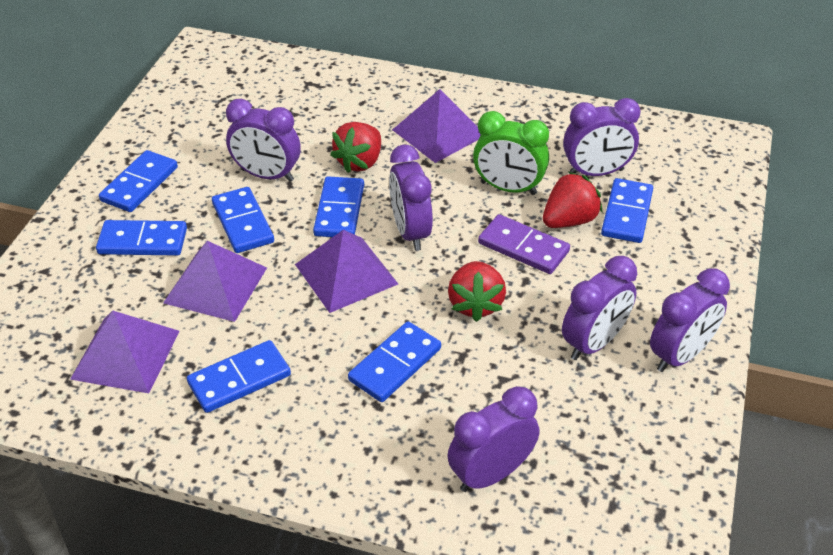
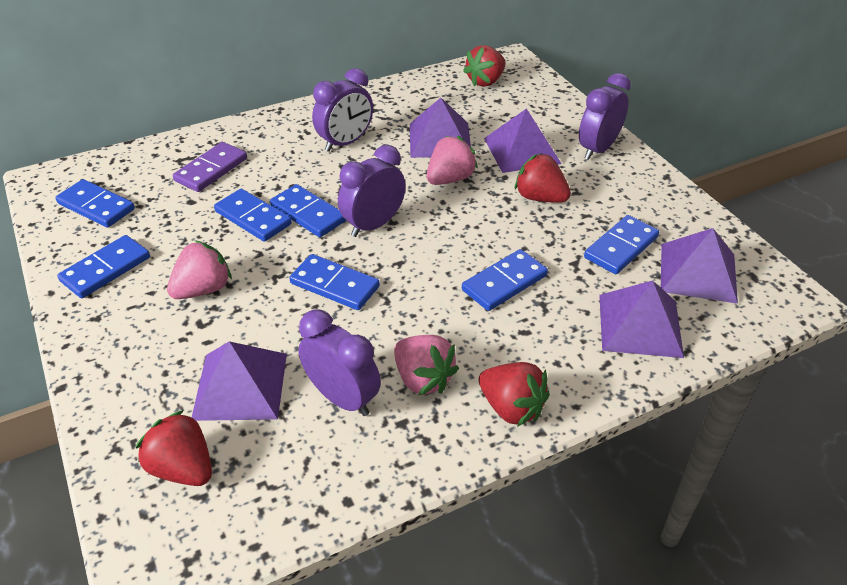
green clock: 1 -> 0
pink strawberry: 0 -> 3
purple clock: 6 -> 4
purple pyramid: 4 -> 5
red strawberry: 3 -> 4

